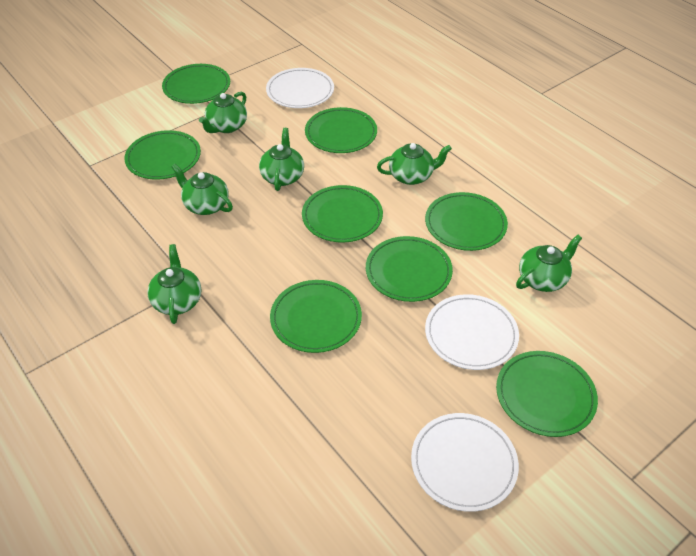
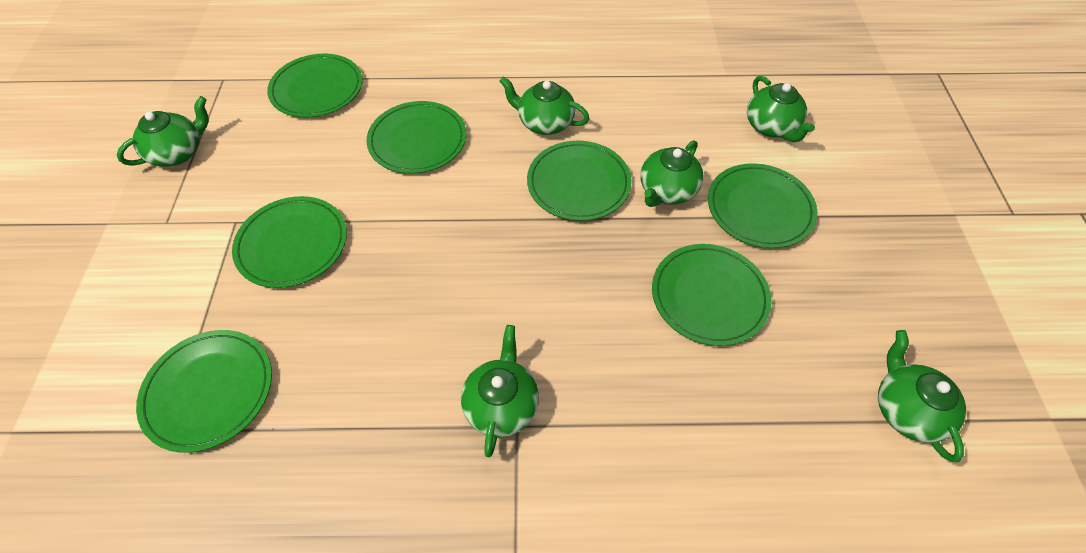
green plate: 8 -> 7
white plate: 3 -> 0

